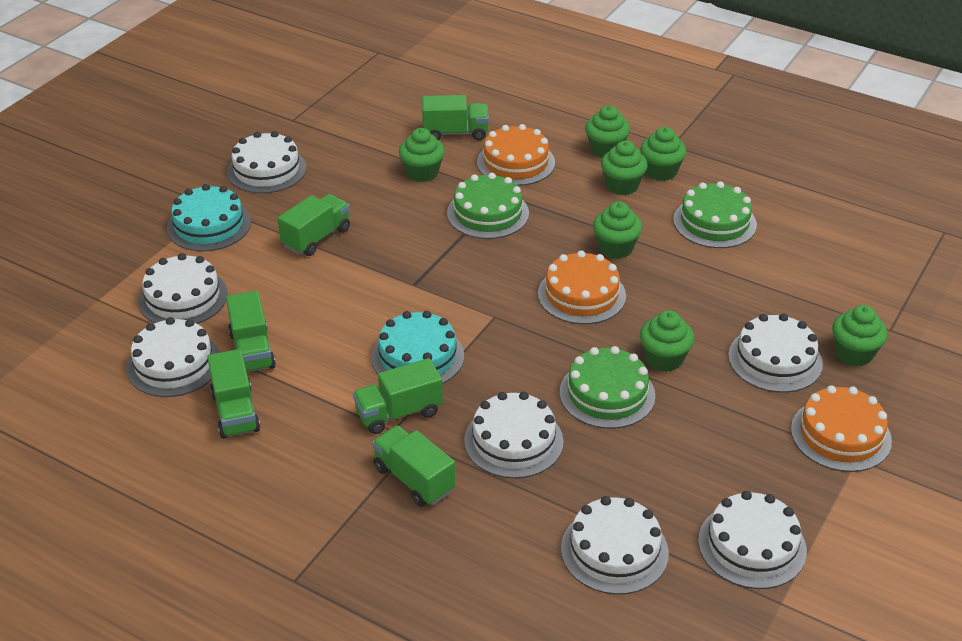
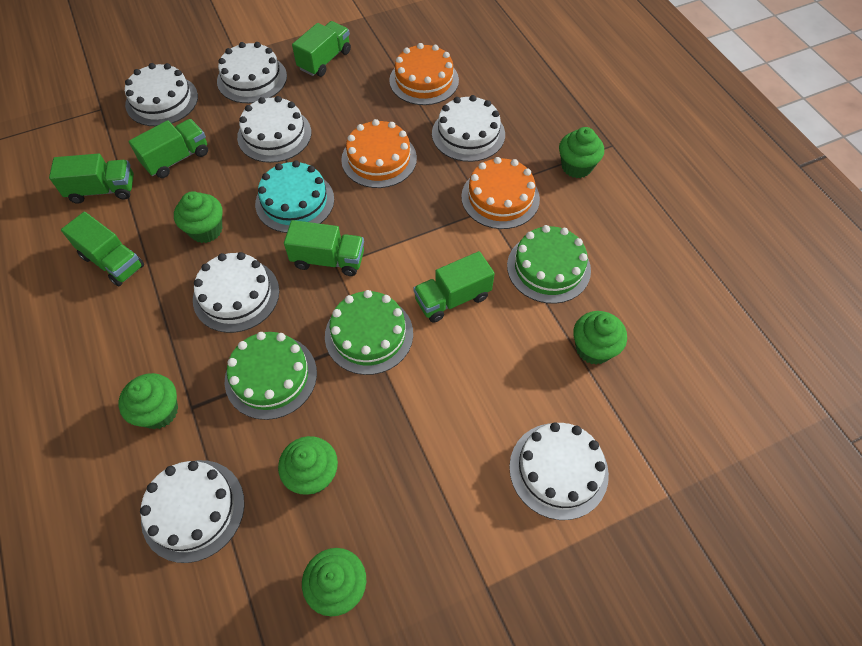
green cupcake: 7 -> 6
turquoise cake: 2 -> 1

